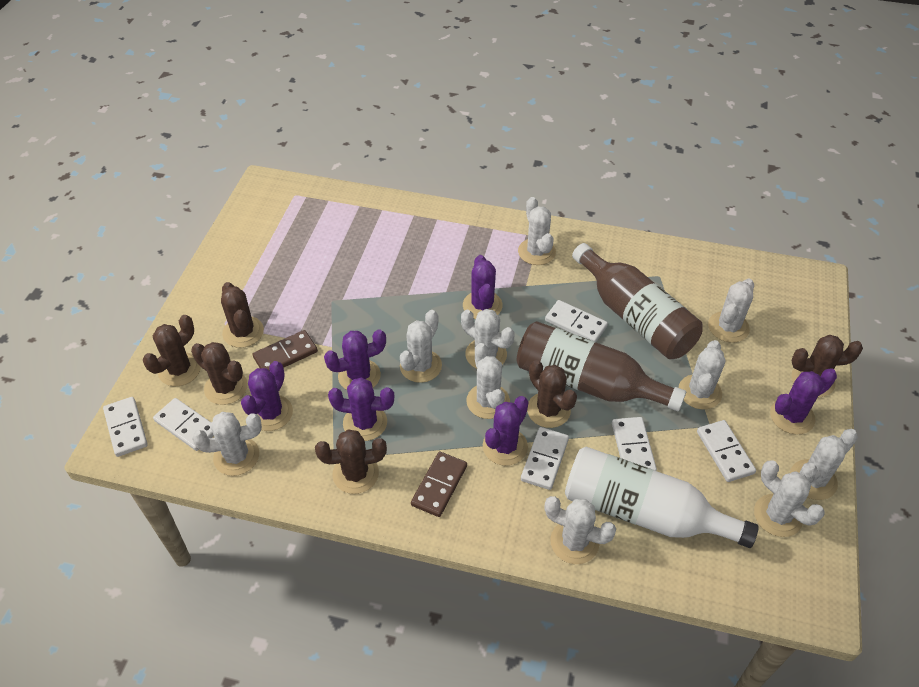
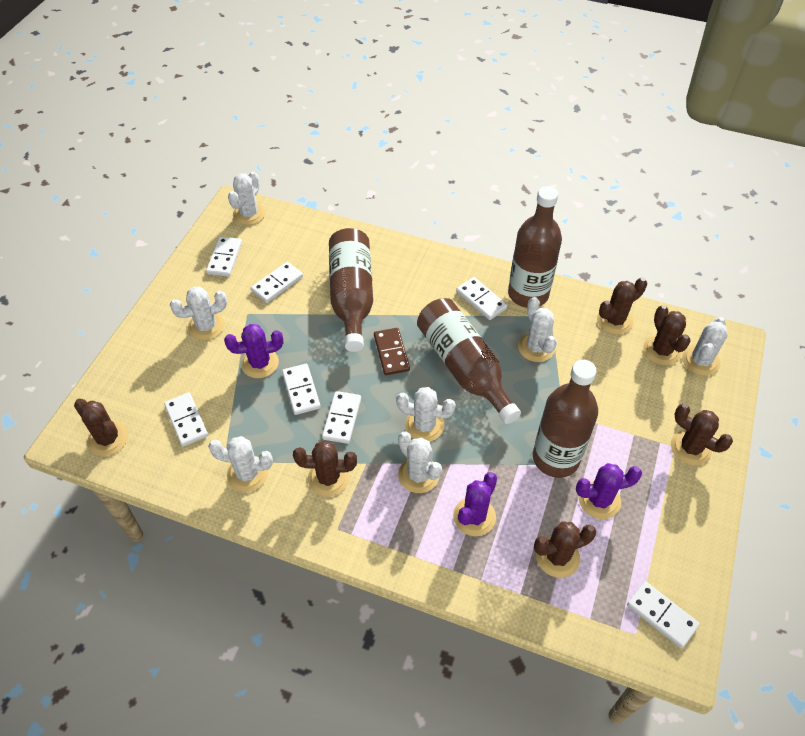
brown bottle: 2 -> 4
brown domino: 2 -> 1
purple cactus: 6 -> 3
white bottle: 1 -> 0
white cactus: 10 -> 7
white domino: 6 -> 7

